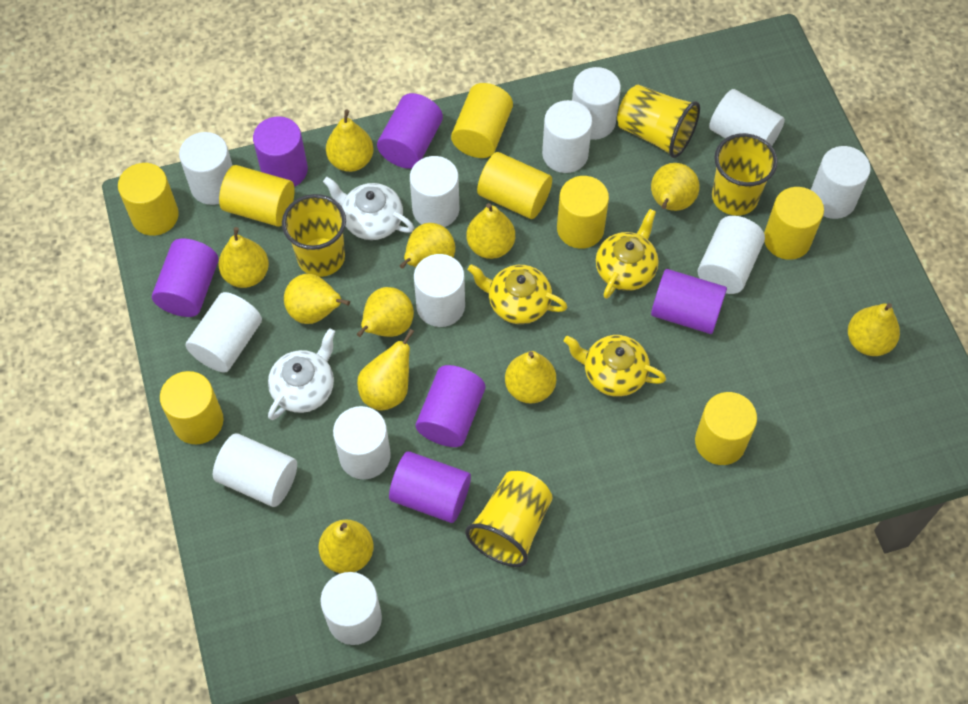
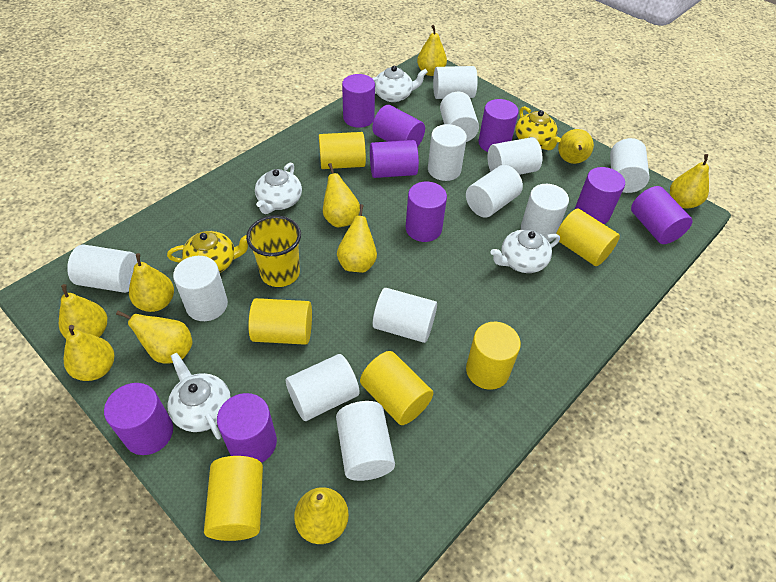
purple cylinder: 6 -> 9
white teapot: 2 -> 4
yellow cup: 4 -> 1
yellow cylinder: 8 -> 6
yellow pear: 11 -> 10
yellow teapot: 3 -> 2

